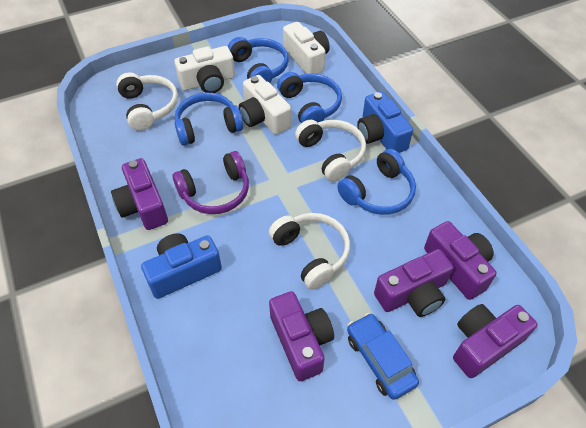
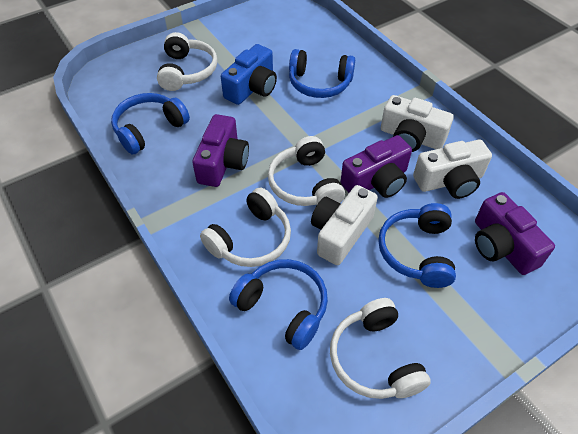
blue camera: 2 -> 1
blue car: 1 -> 0
purple camera: 5 -> 3
purple headphones: 1 -> 0
white headphones: 3 -> 4

